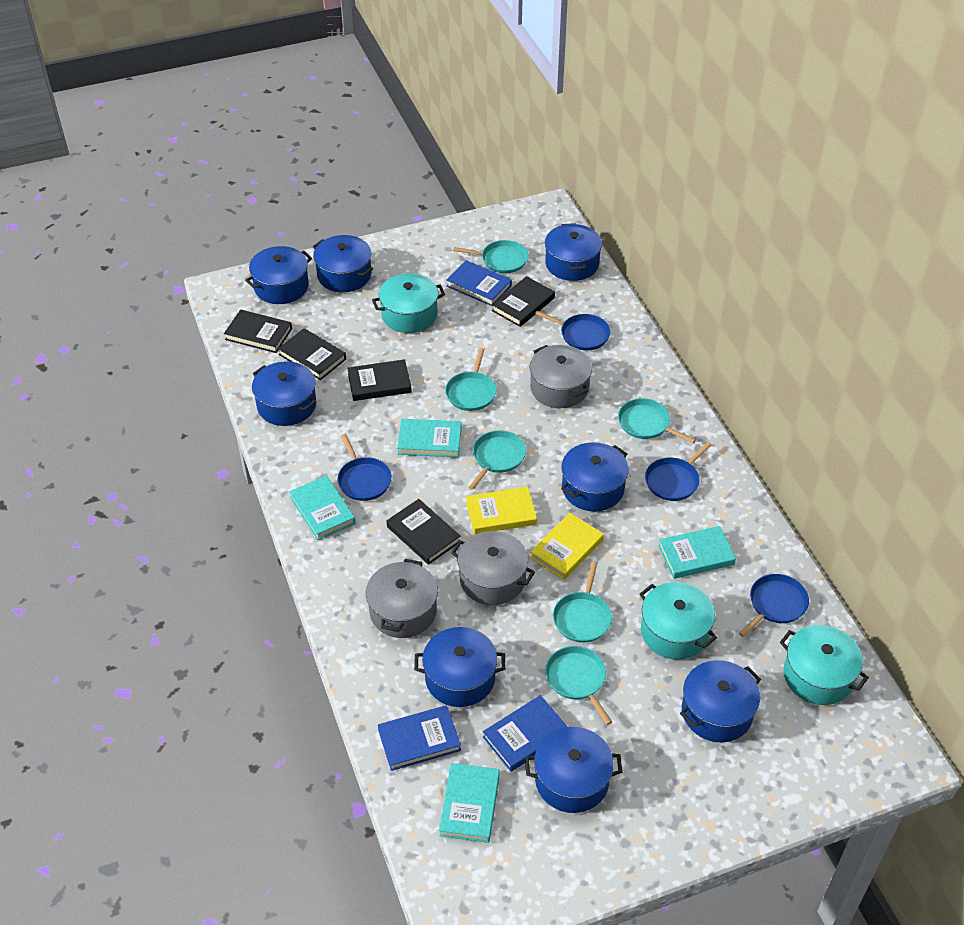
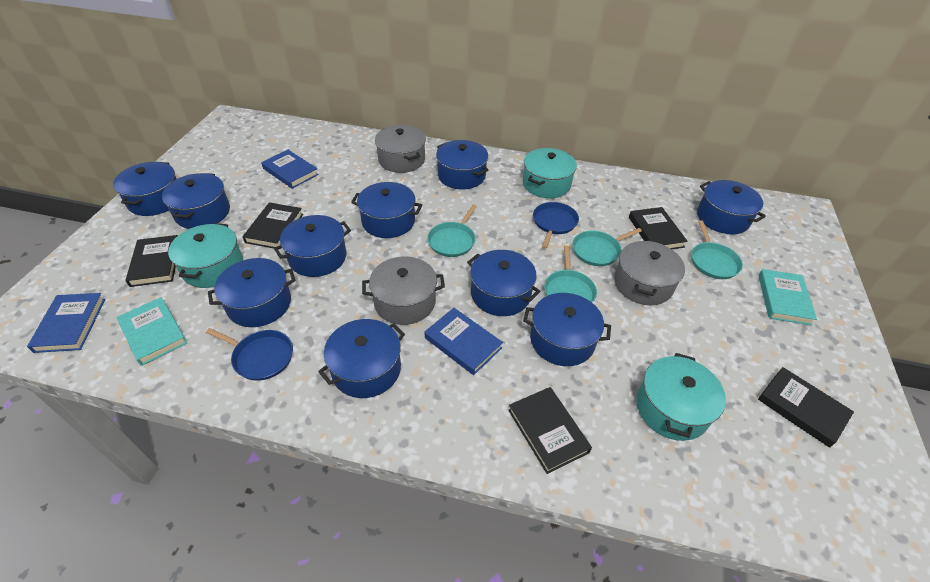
blue pan: 4 -> 2
blue pot: 8 -> 10
turquoise book: 4 -> 2
turquoise pan: 6 -> 4
yellow book: 2 -> 0

